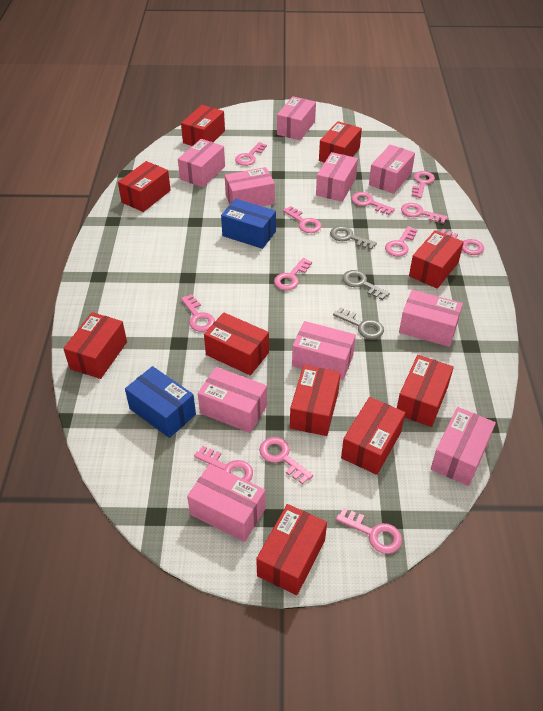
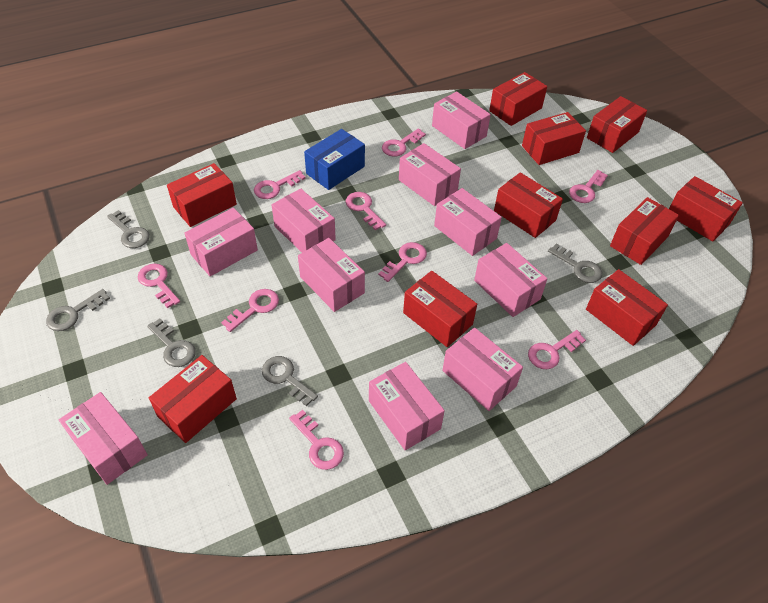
blue box: 2 -> 1
grey key: 3 -> 5
pink key: 12 -> 9

